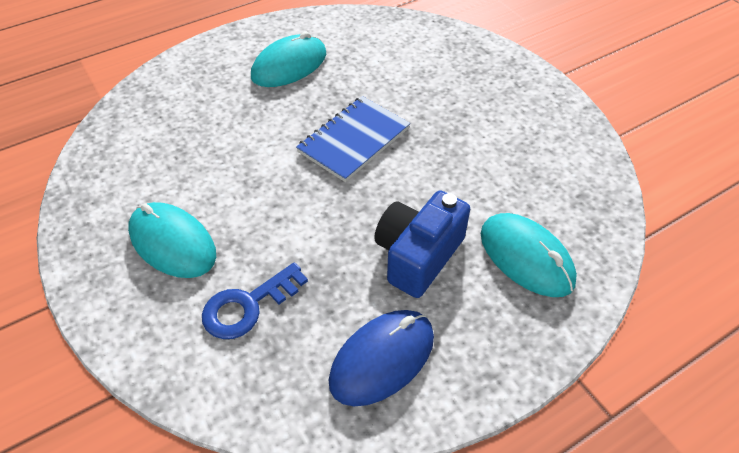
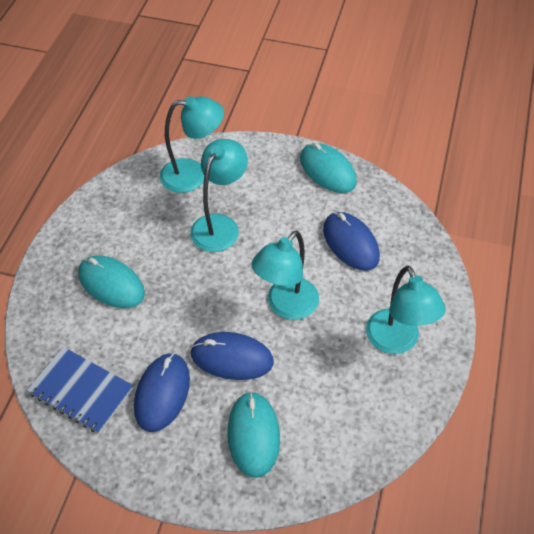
blue camera: 1 -> 0
blue key: 1 -> 0
blue mouse: 1 -> 3
turquoise lamp: 0 -> 4

